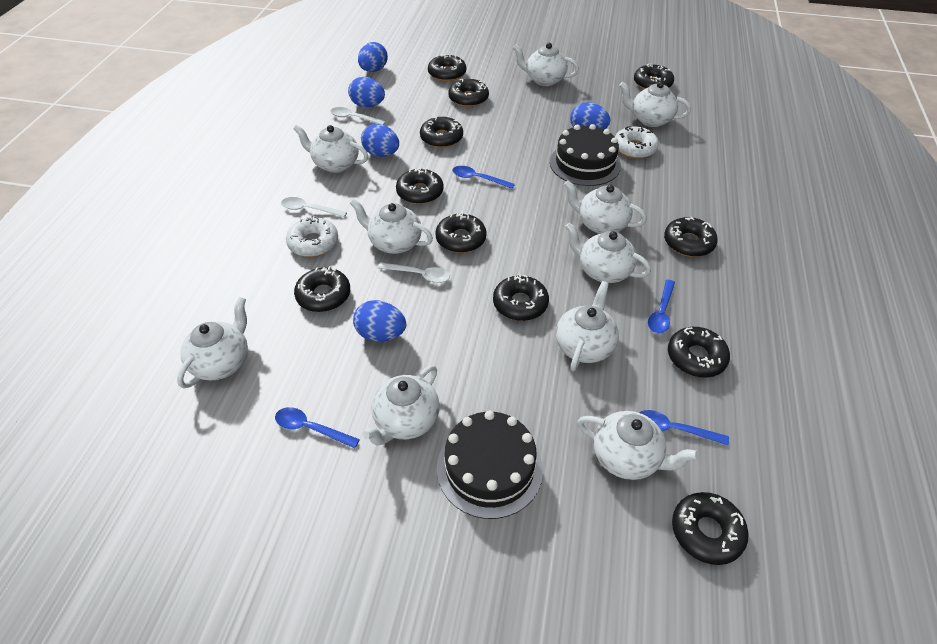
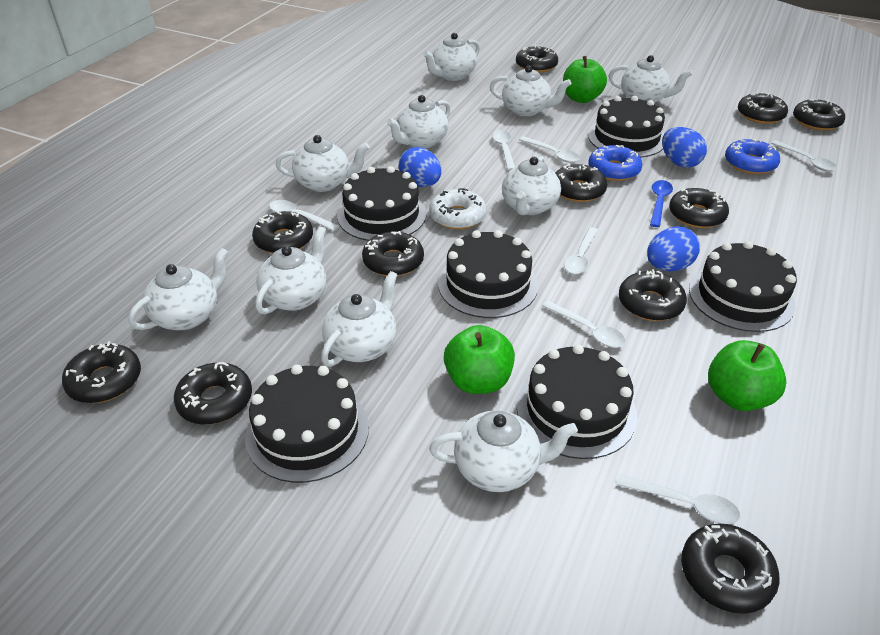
black cake: 2 -> 6
blue donut: 0 -> 2
blue egg: 5 -> 3
blue spoon: 4 -> 1
green apple: 0 -> 3
white donut: 2 -> 1
white spoon: 3 -> 7

